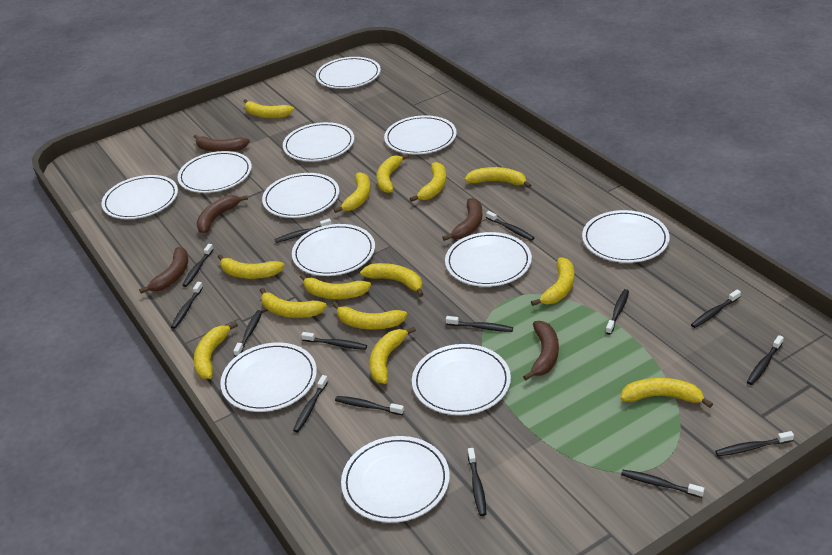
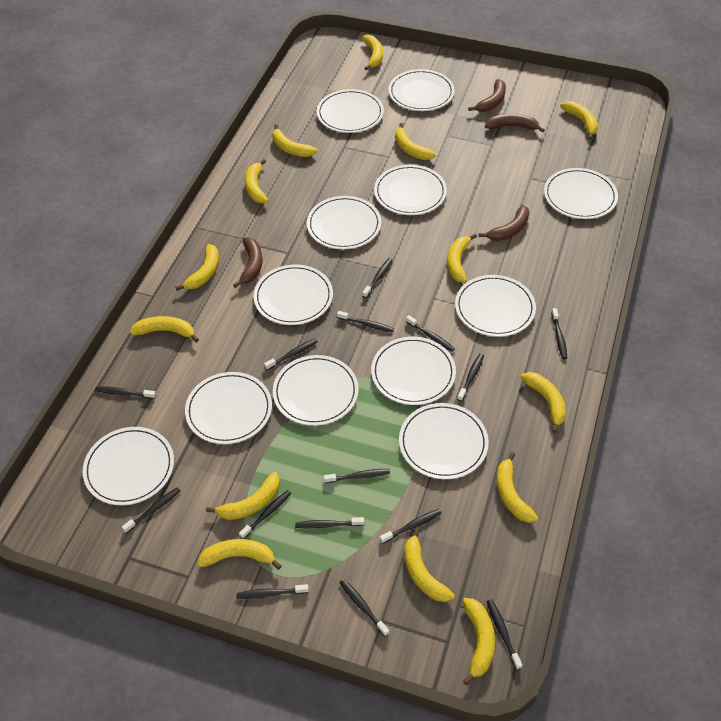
brown banana: 5 -> 4

